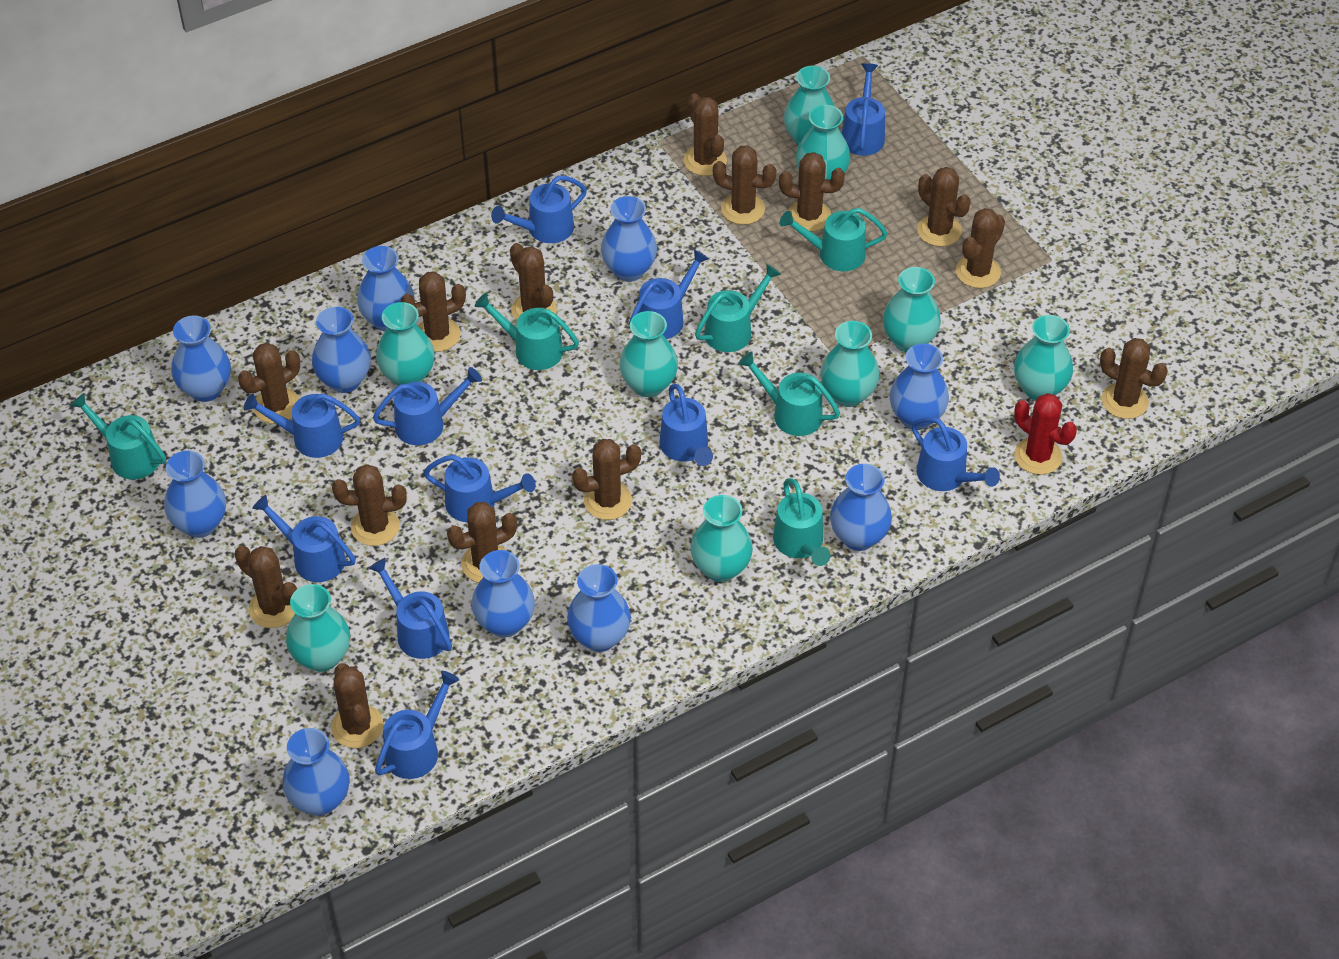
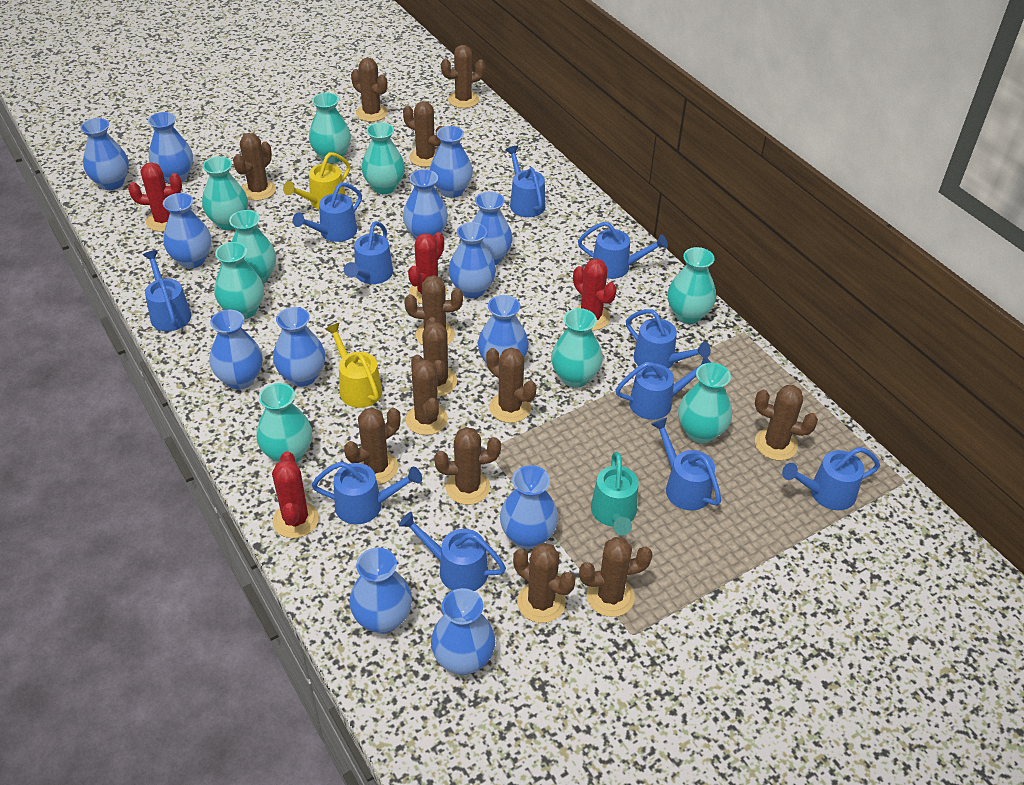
blue vase: 10 -> 13
brown cactus: 14 -> 13
red cactus: 1 -> 4
turquoise watering can: 6 -> 1
yellow watering can: 0 -> 2

